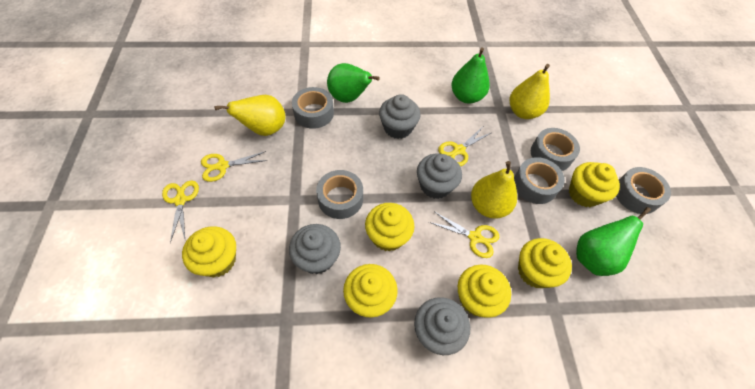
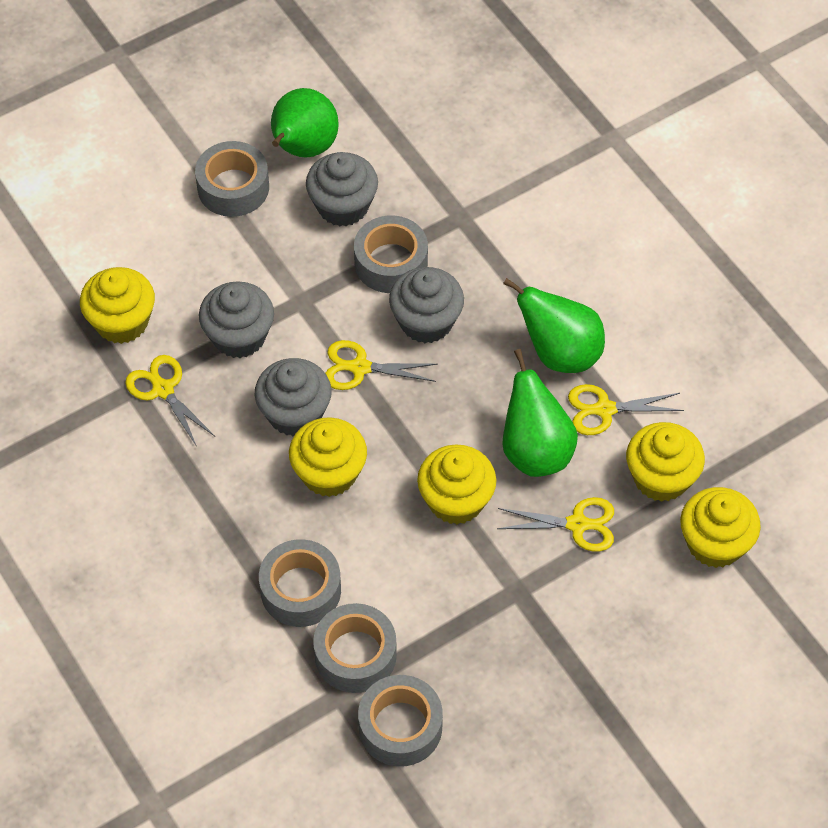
yellow cupcake: 6 -> 5
yellow pear: 3 -> 0

